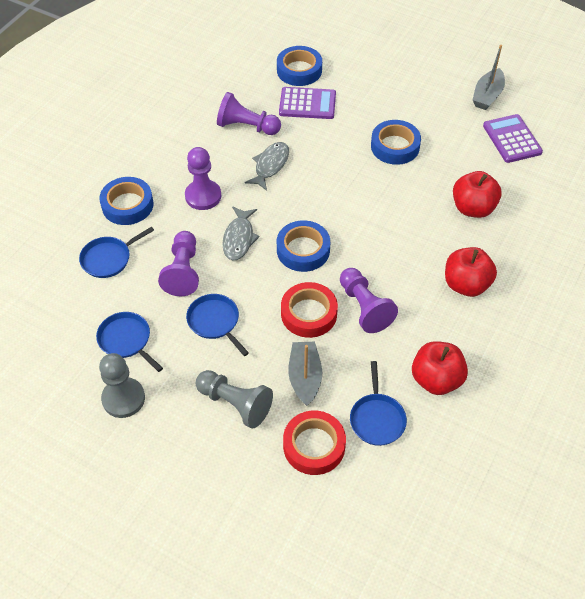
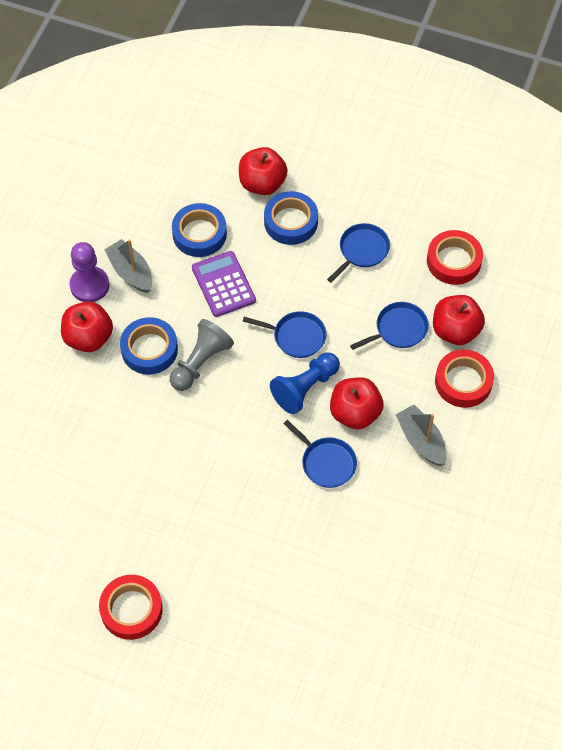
blue pawn: 0 -> 1
blue tape: 4 -> 3
grey fish: 2 -> 0
grey pawn: 2 -> 1
purple calculator: 2 -> 1
purple pawn: 4 -> 1
red apple: 3 -> 4
red tape: 2 -> 3

